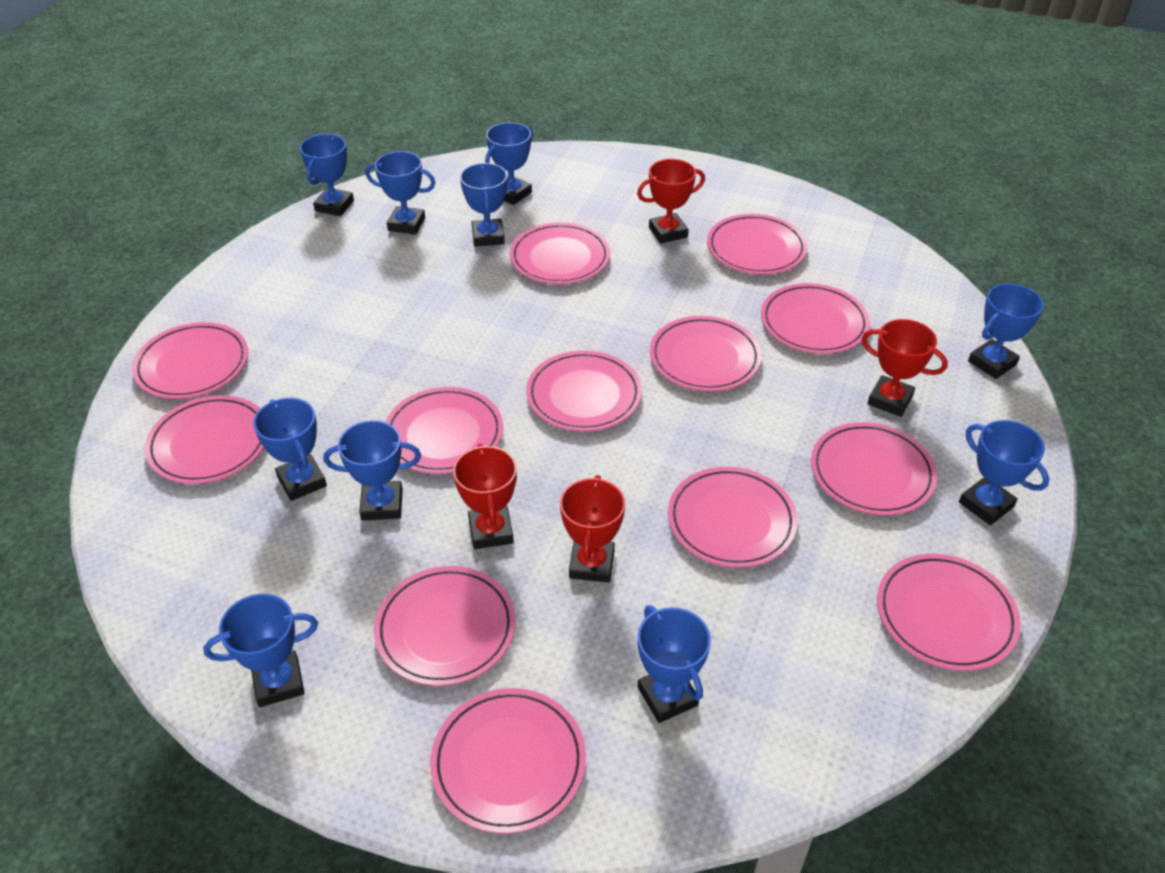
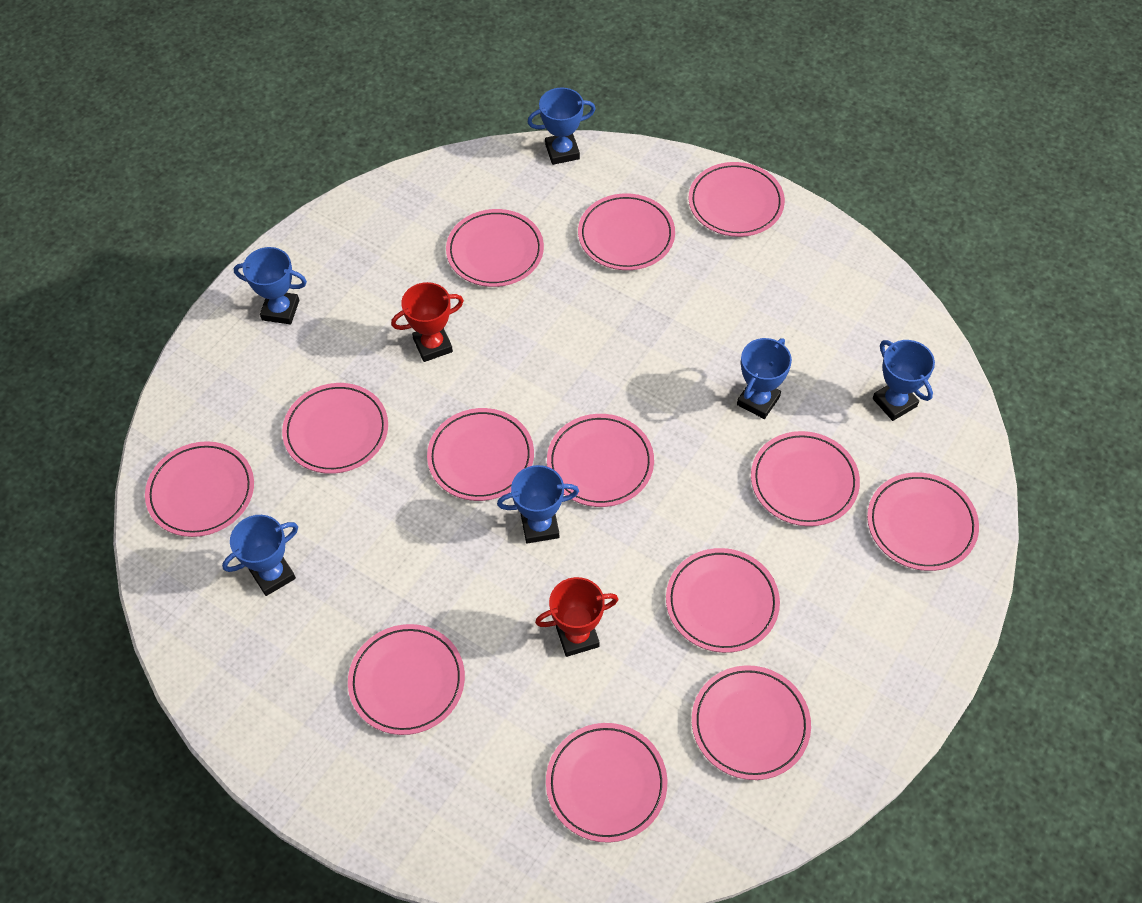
blue trophy: 10 -> 6
red trophy: 4 -> 2

